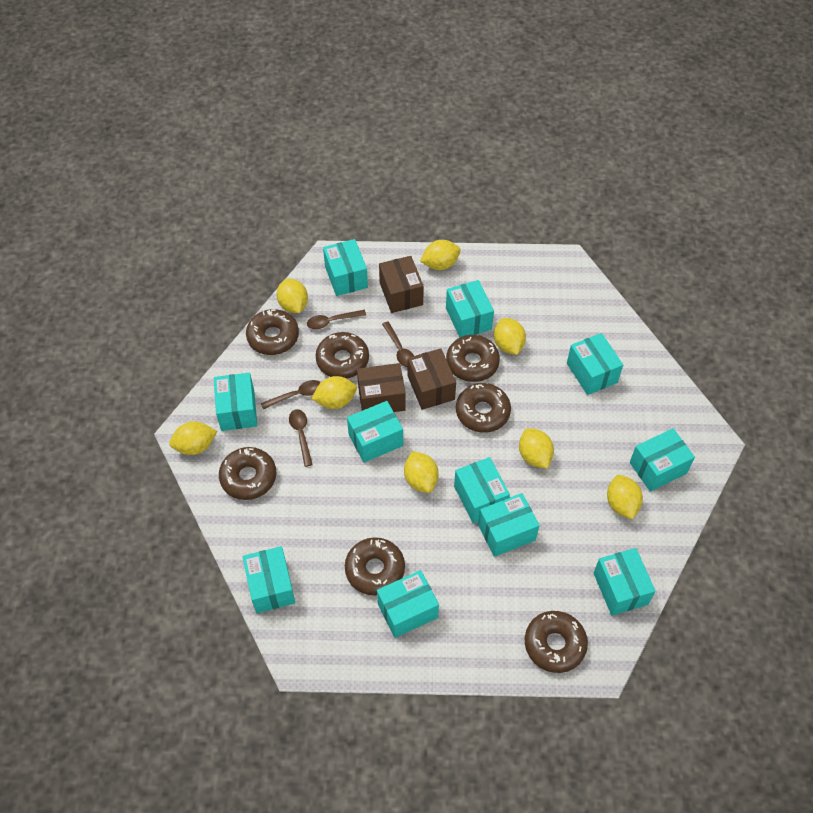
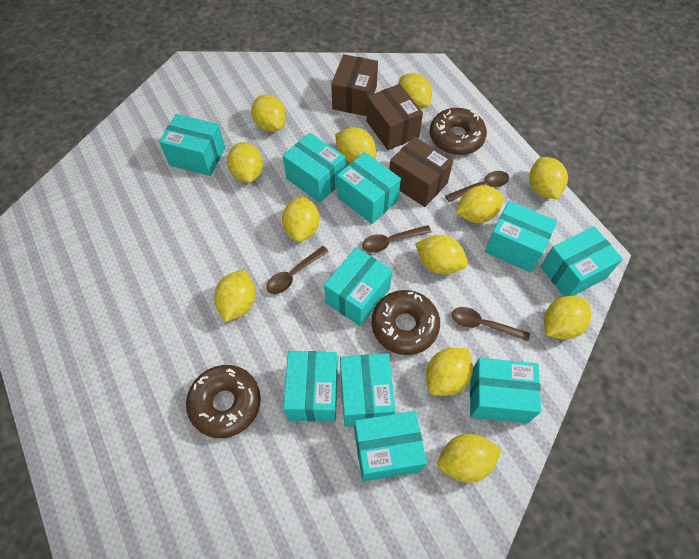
brown donut: 7 -> 3
turquoise box: 11 -> 10
yellow lemon: 8 -> 12

